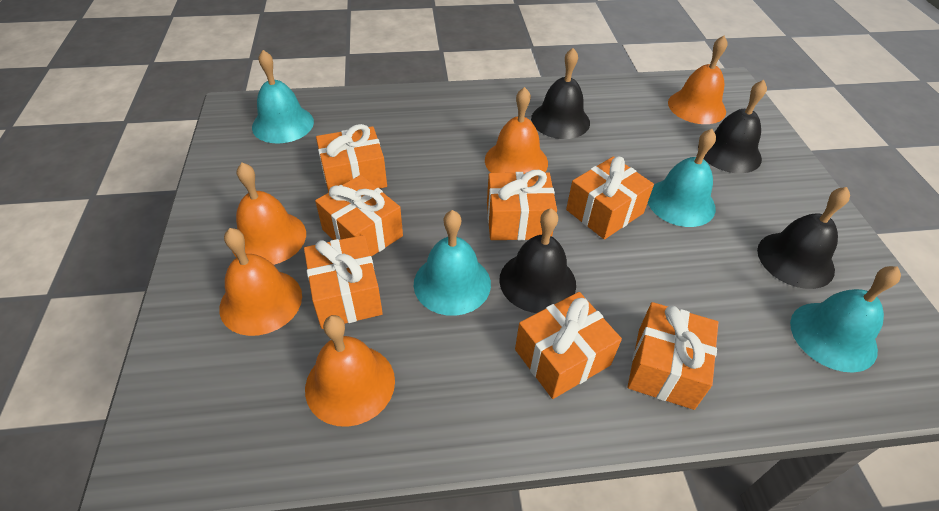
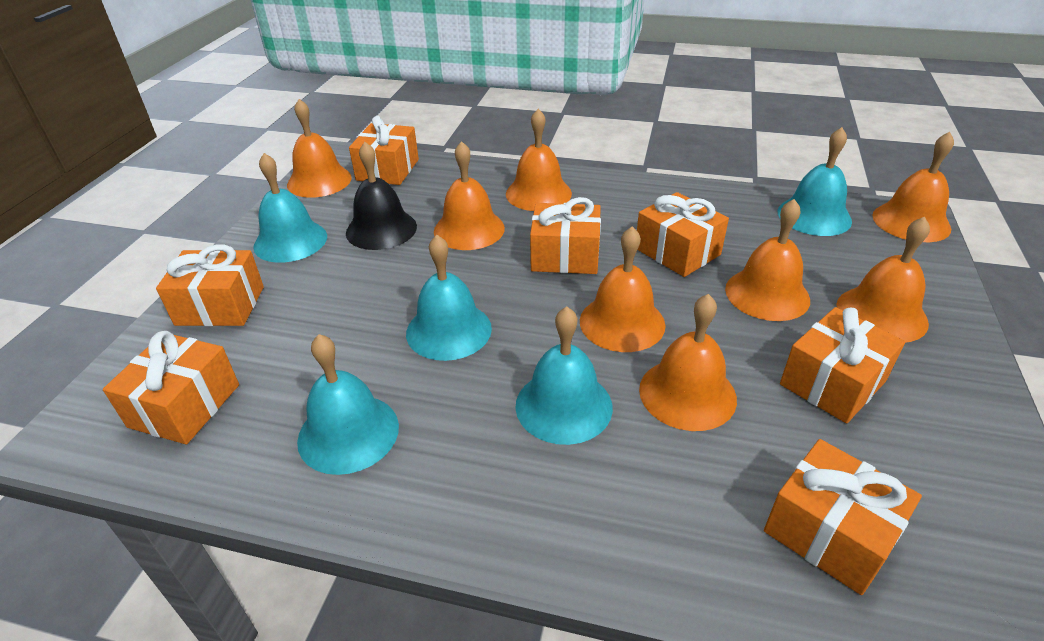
black bell: 4 -> 1
orange bell: 5 -> 8
turquoise bell: 4 -> 5

